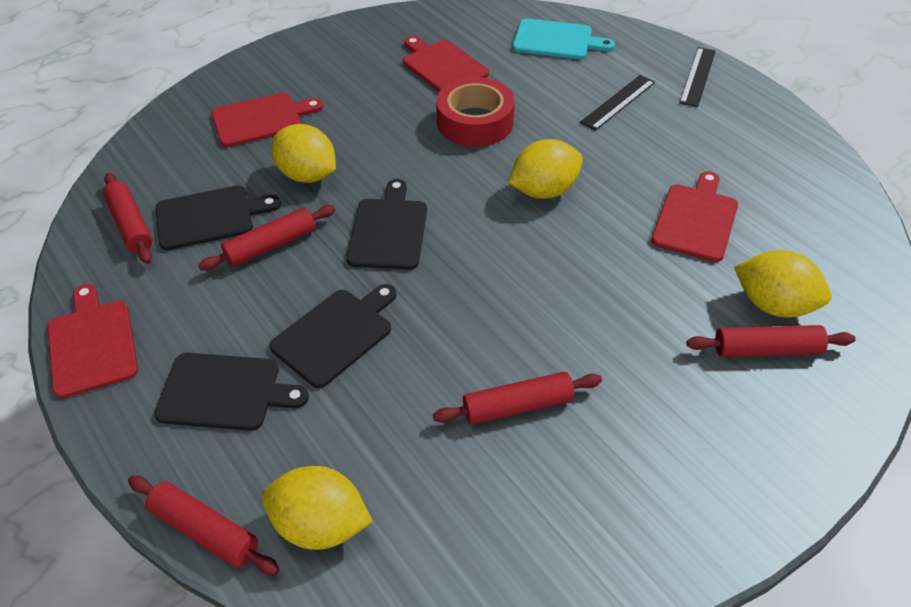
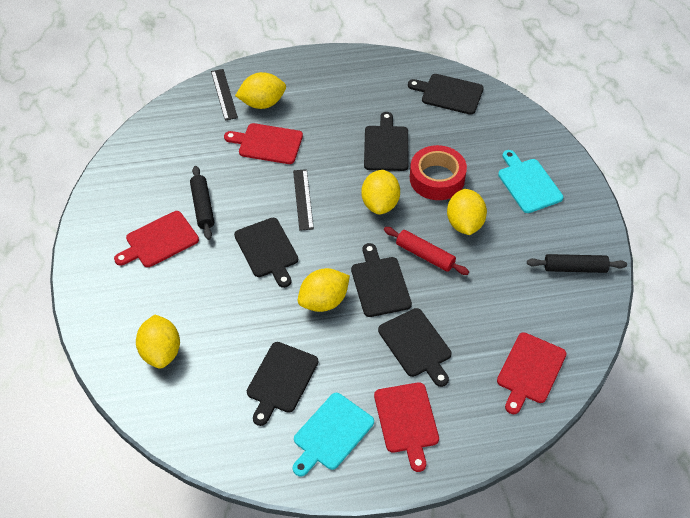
black cutting board: 4 -> 6
black rolling pin: 0 -> 2
red rolling pin: 5 -> 1
turquoise cutting board: 1 -> 2
yellow lemon: 4 -> 5

